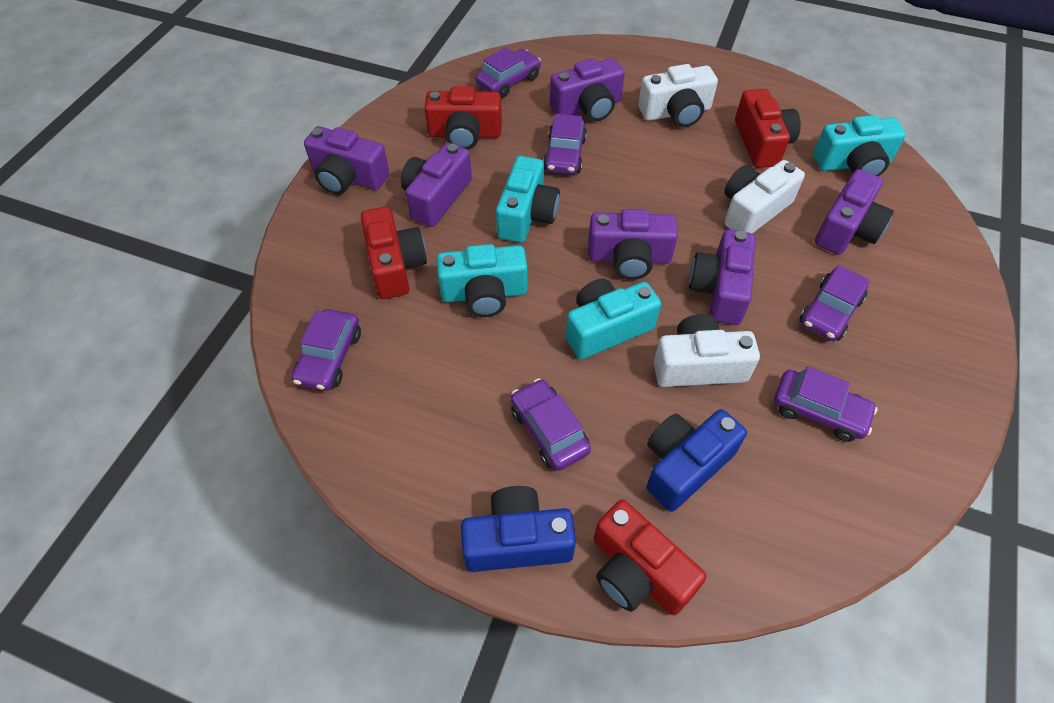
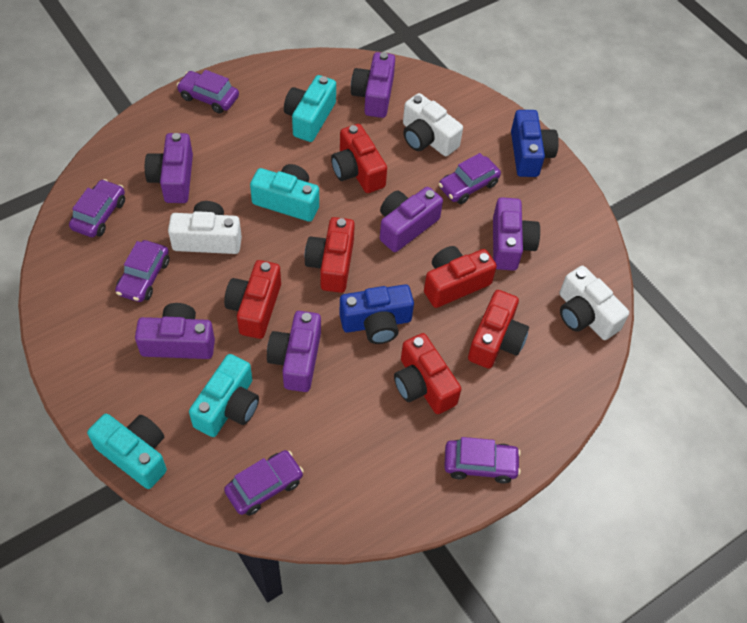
red camera: 4 -> 6

